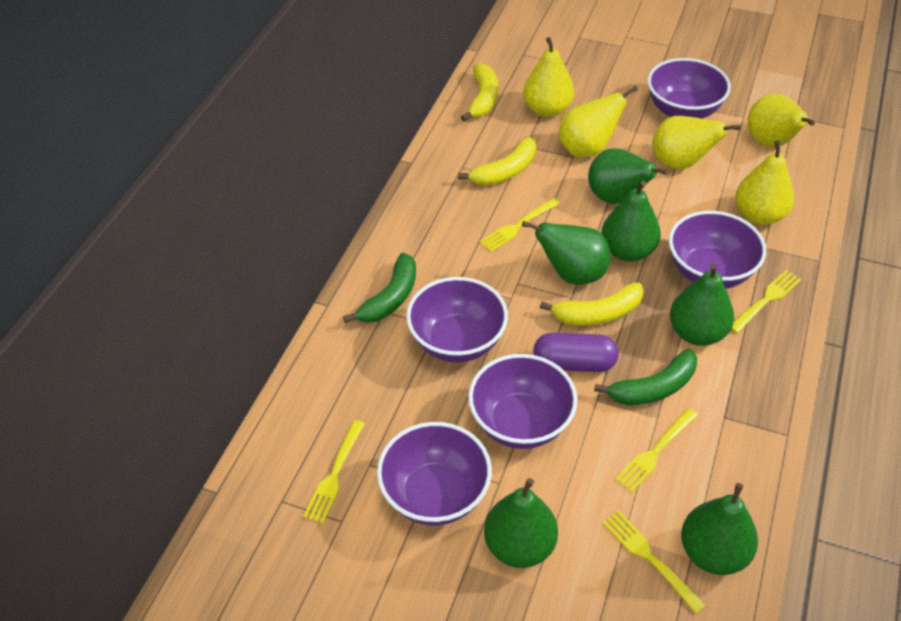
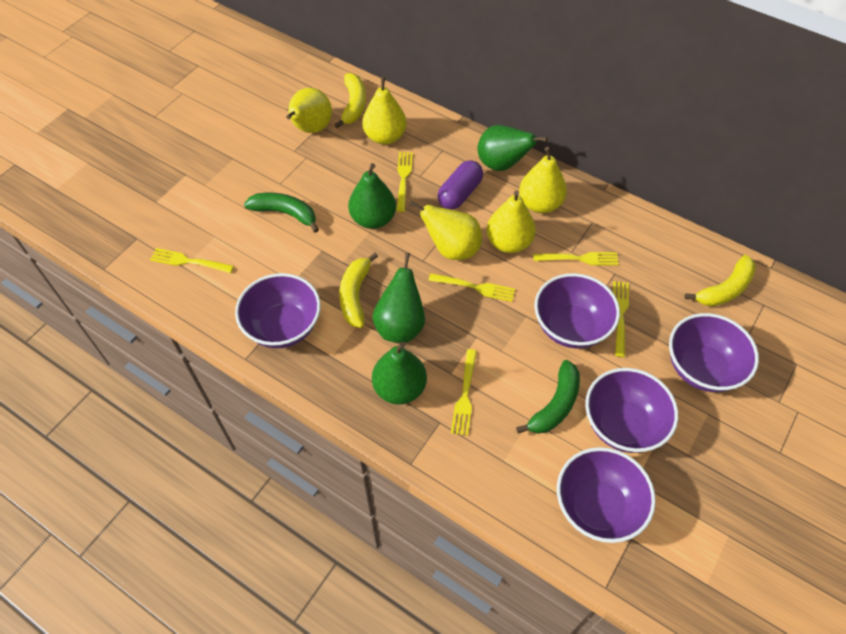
green pear: 6 -> 4
yellow fork: 5 -> 6

